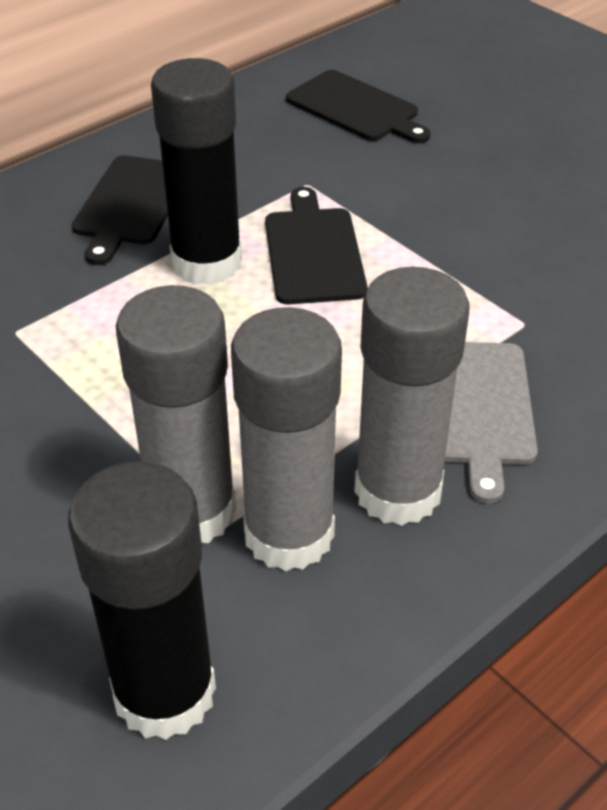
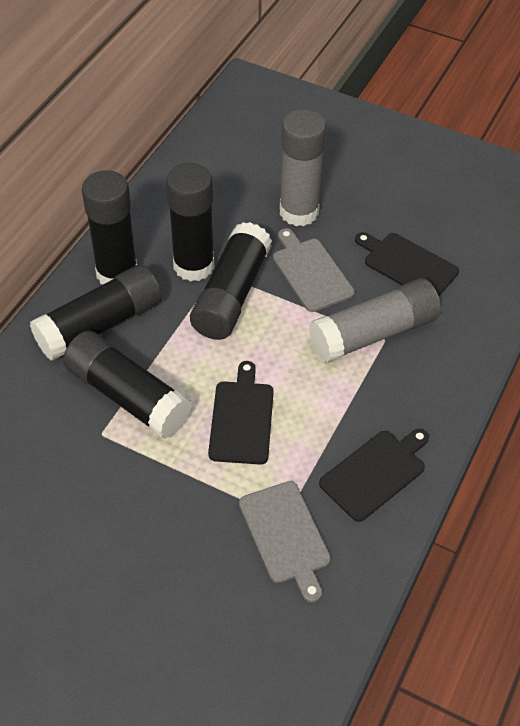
black glue stick: 2 -> 5
grey cutting board: 1 -> 2
grey glue stick: 3 -> 2

